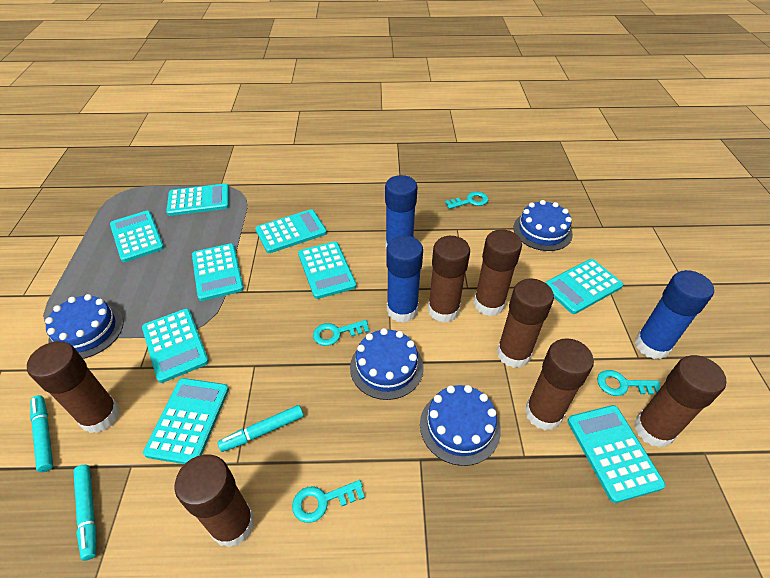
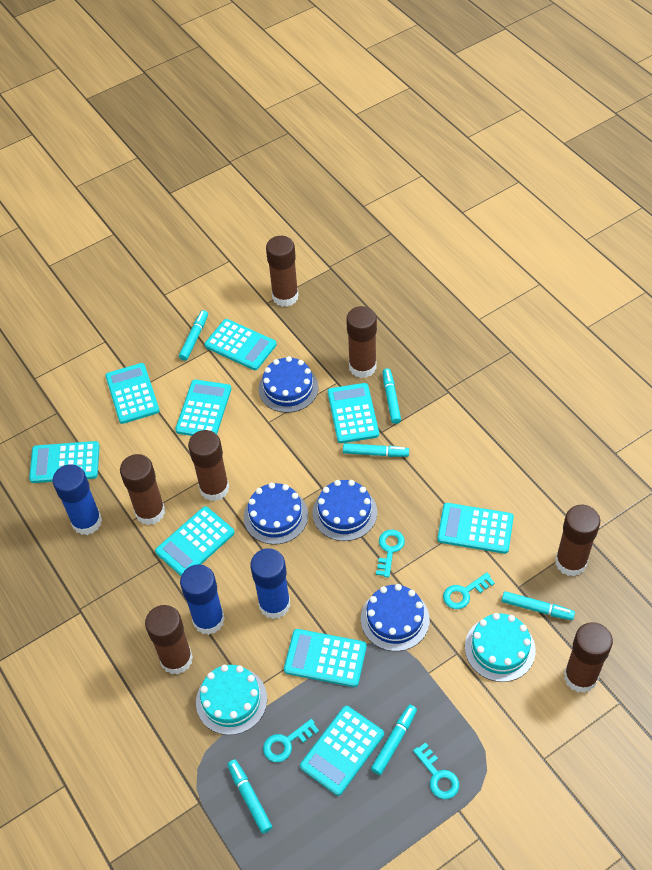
turquoise cake: 0 -> 2
turquoise marker: 3 -> 6

